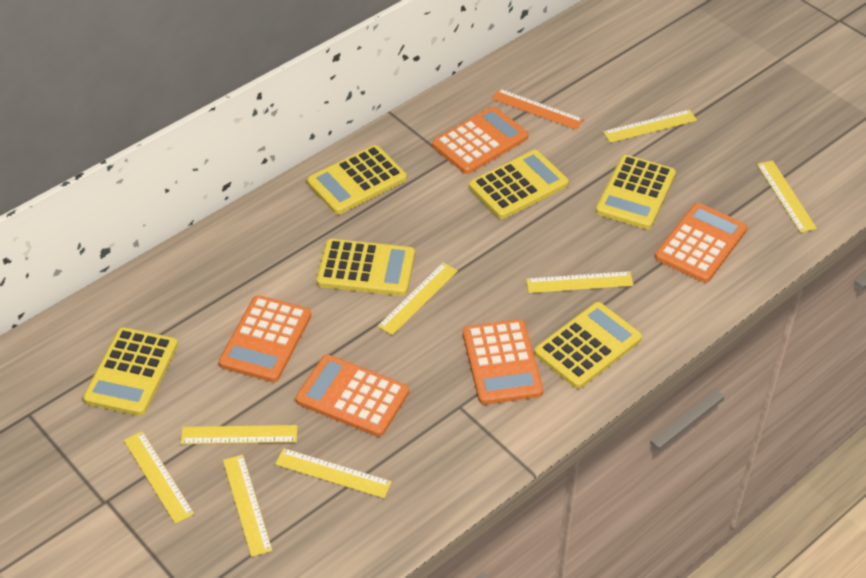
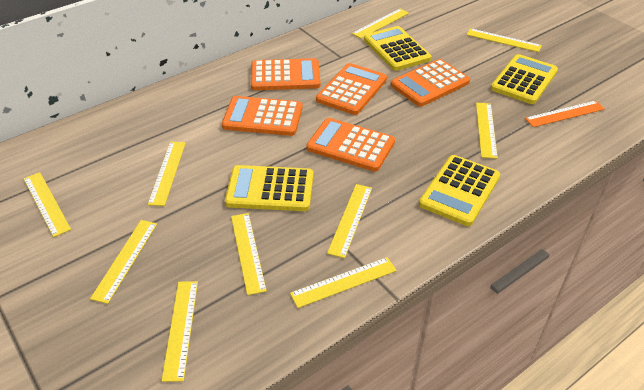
yellow calculator: 6 -> 4
yellow ruler: 8 -> 10

